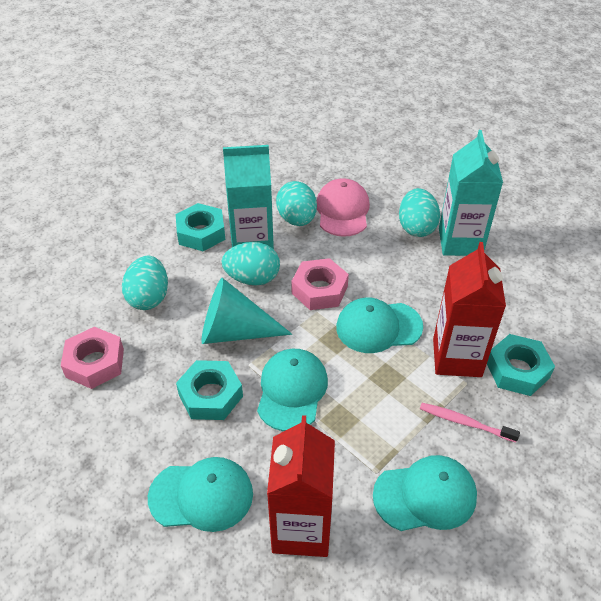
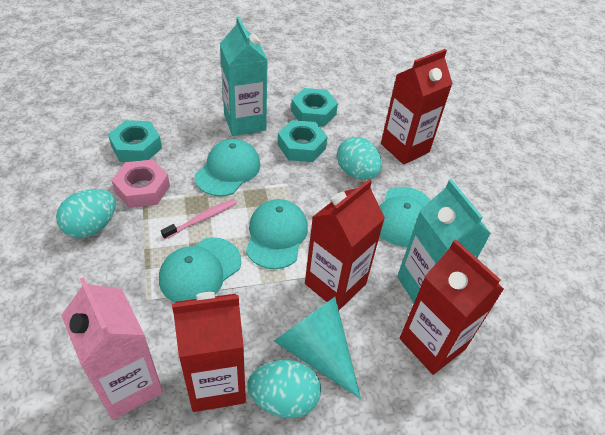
pink cap: 1 -> 0
pink carton: 0 -> 1
pink nut: 2 -> 1
red carton: 2 -> 4
turquoise egg: 4 -> 3

